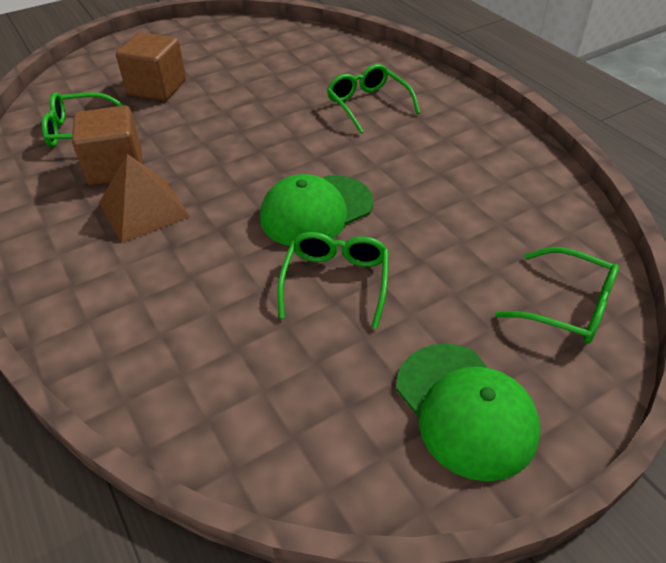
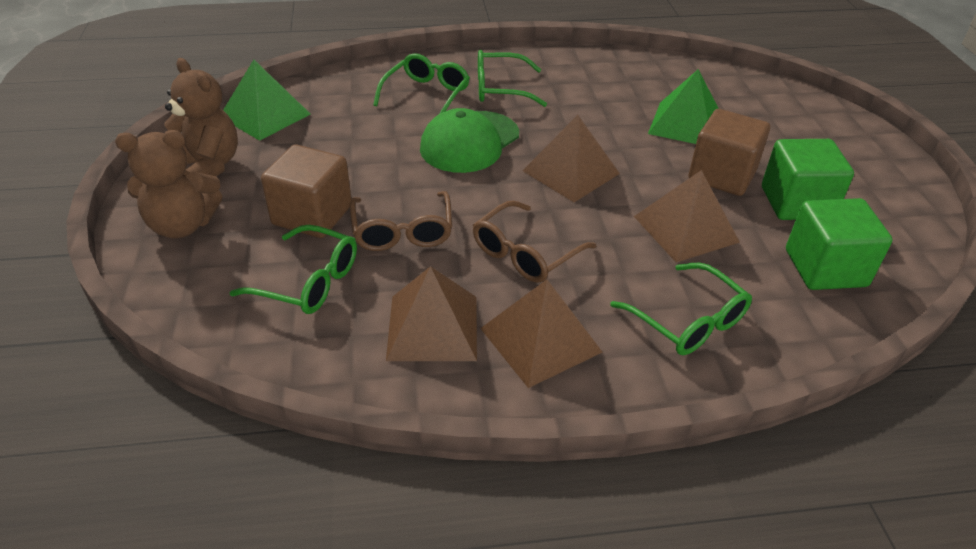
brown glasses: 0 -> 2
brown pyramid: 1 -> 4
brown teddy bear: 0 -> 2
green cap: 2 -> 1
green cube: 0 -> 2
green pyramid: 0 -> 2

